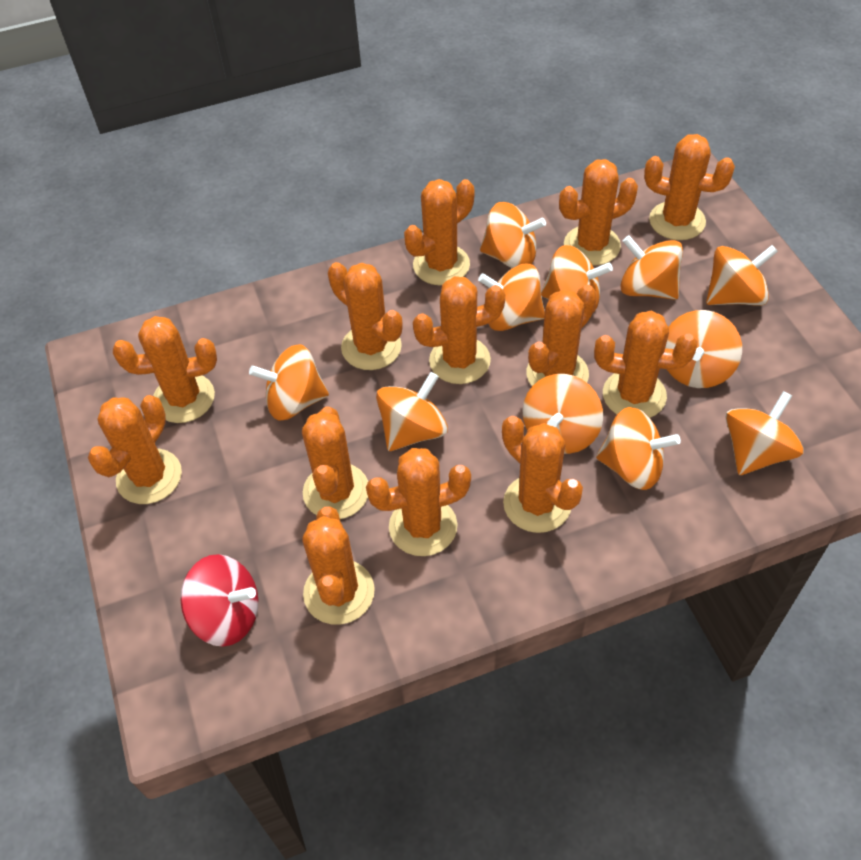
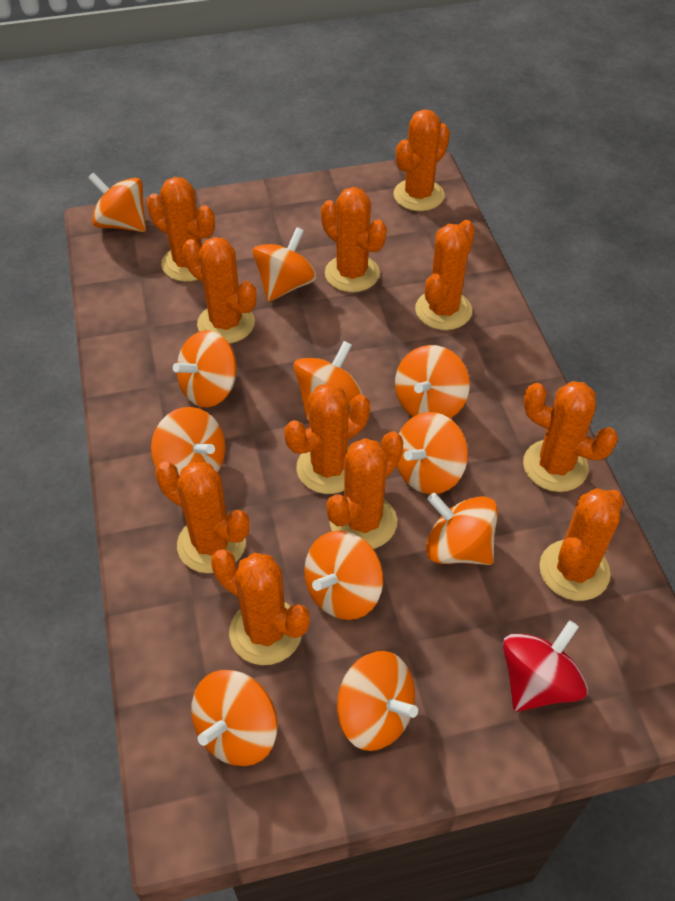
orange cactus: 13 -> 11

